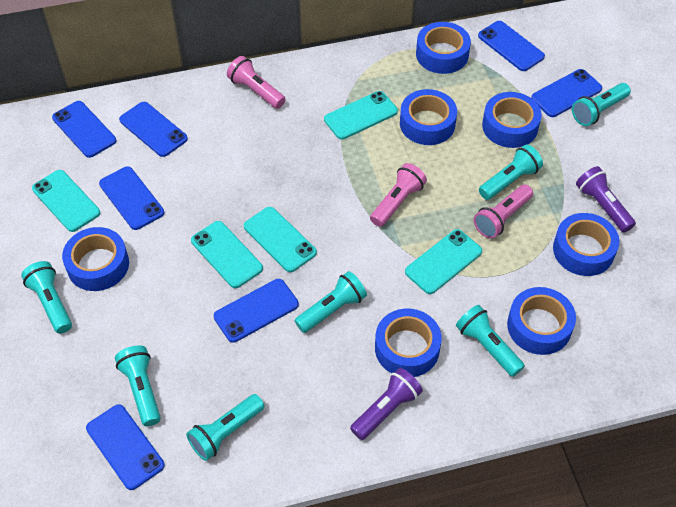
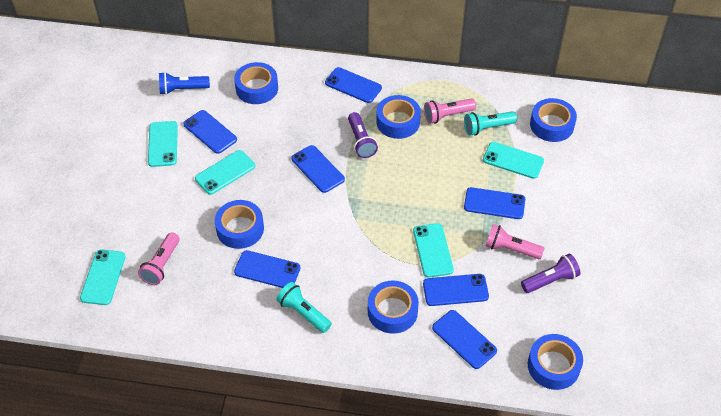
blue flashlight: 0 -> 1
blue tape: 7 -> 6
turquoise flashlight: 7 -> 2

